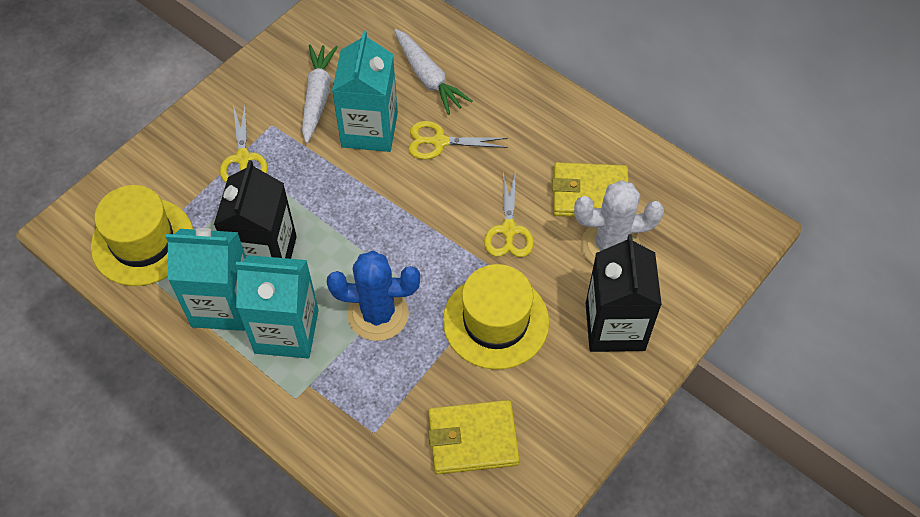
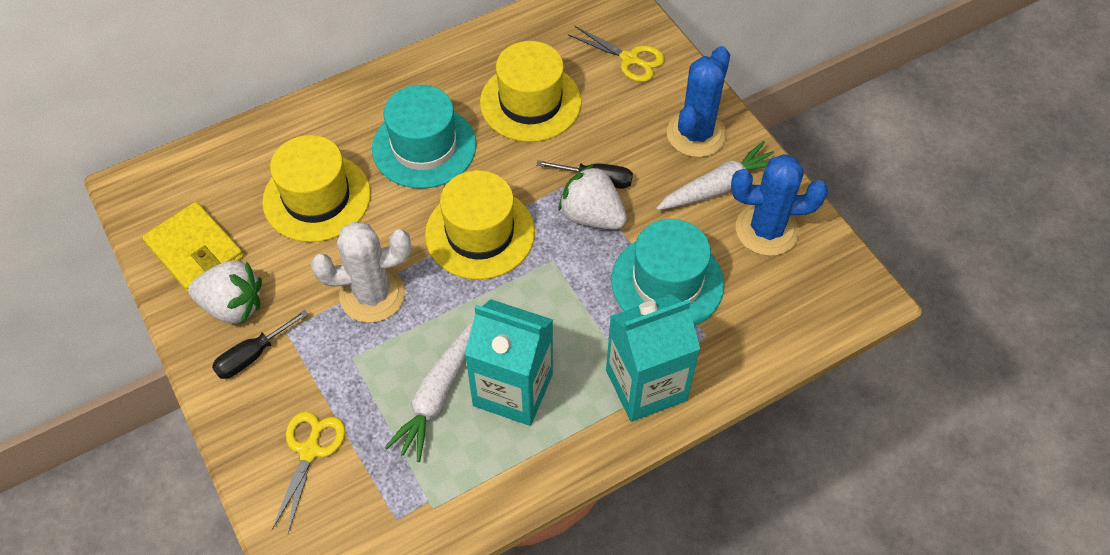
black carton: 2 -> 0
black screwdriver: 0 -> 2
blue cactus: 1 -> 2
turquoise carton: 3 -> 2
turquoise hat: 0 -> 2
white strawberry: 0 -> 2
yellow hat: 2 -> 3
yellow scissors: 3 -> 2
yellow wallet: 2 -> 1

